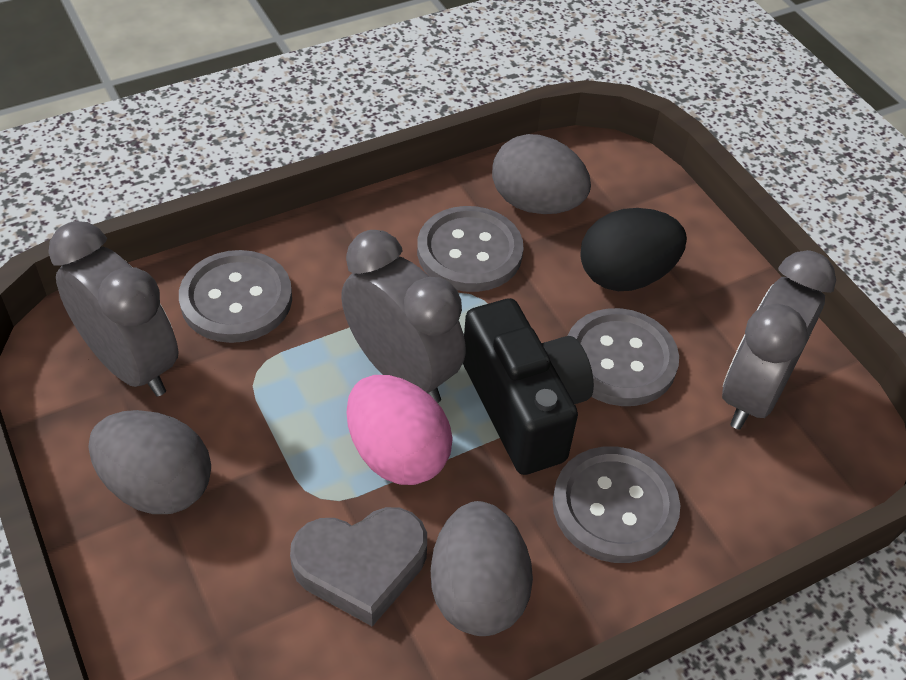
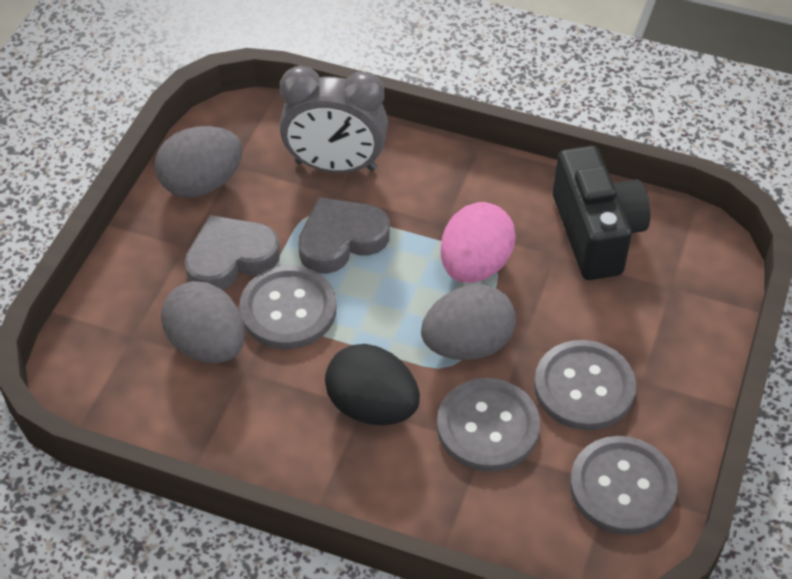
grey clock: 3 -> 1
grey heart: 1 -> 2

